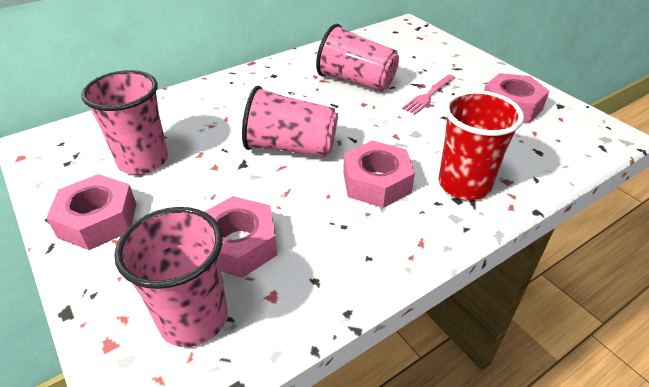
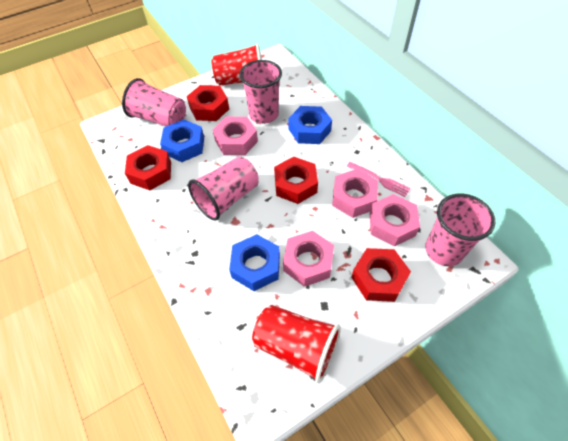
blue nut: 0 -> 3
red cup: 1 -> 2
red nut: 0 -> 4

